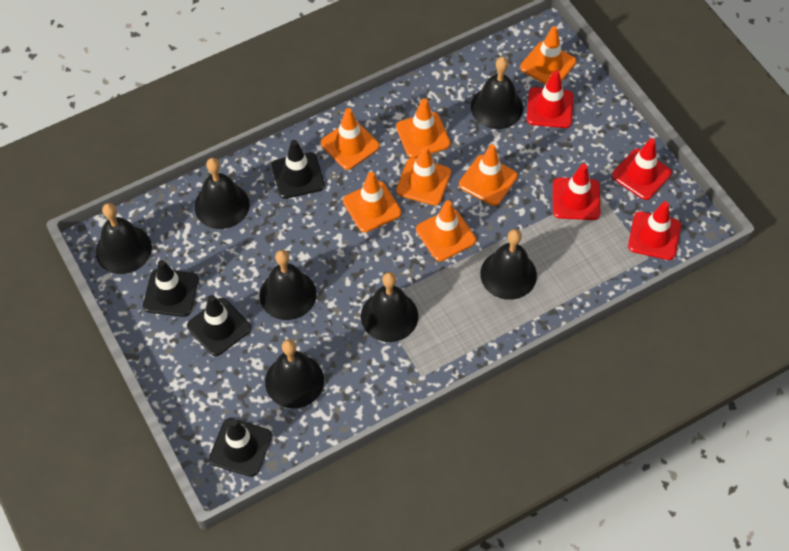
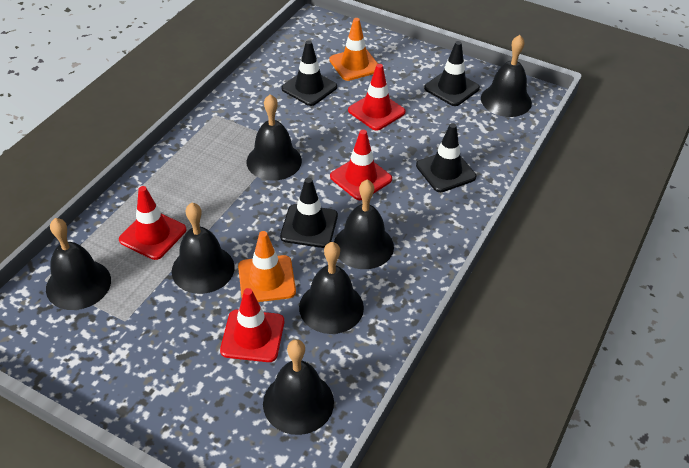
orange traffic cone: 7 -> 2

